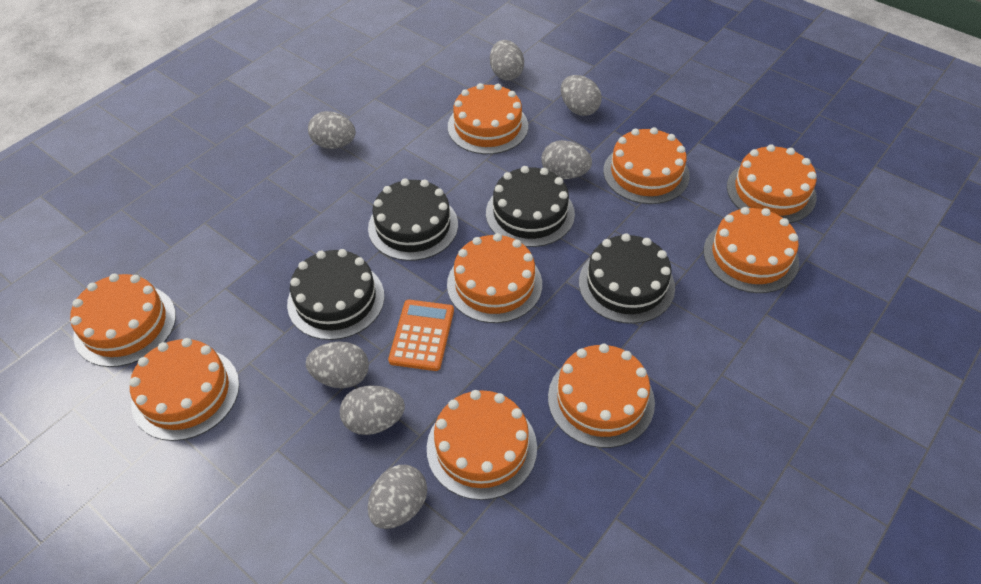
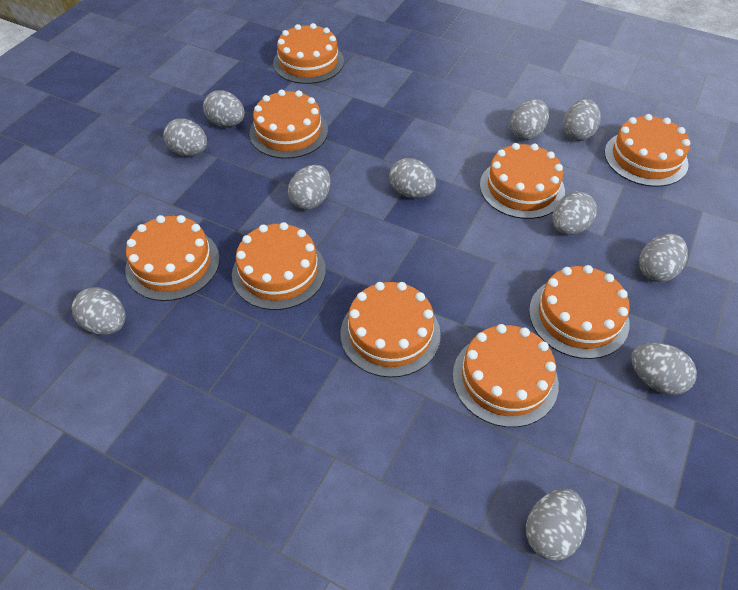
black cake: 4 -> 0
grey egg: 7 -> 11
orange calculator: 1 -> 0

